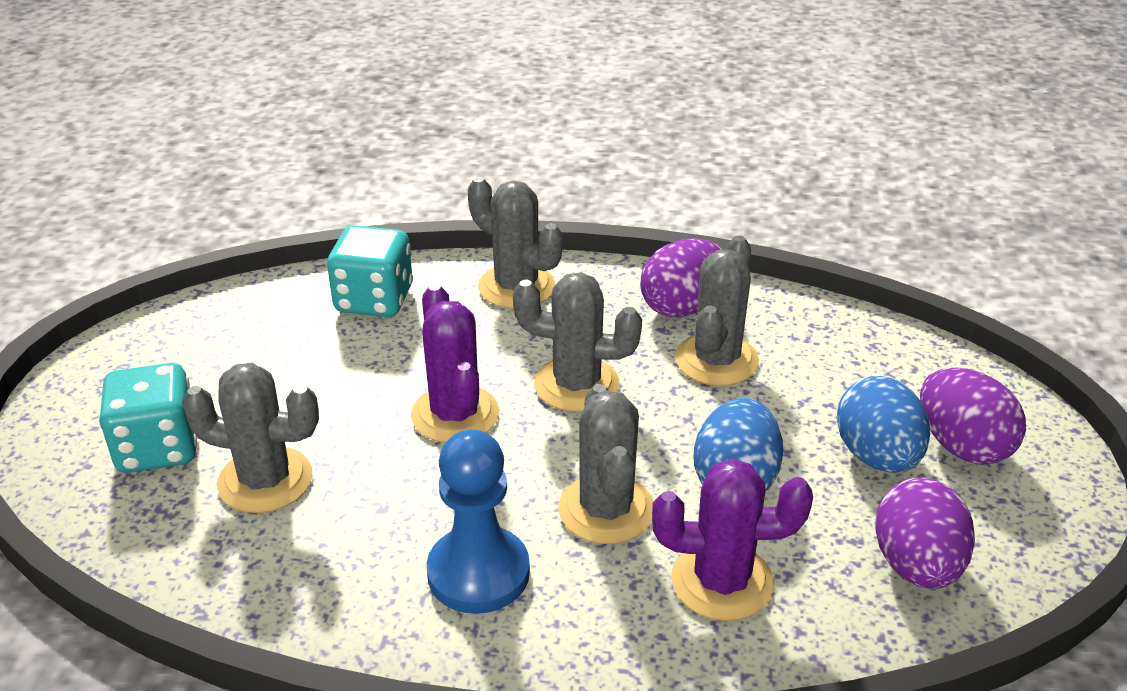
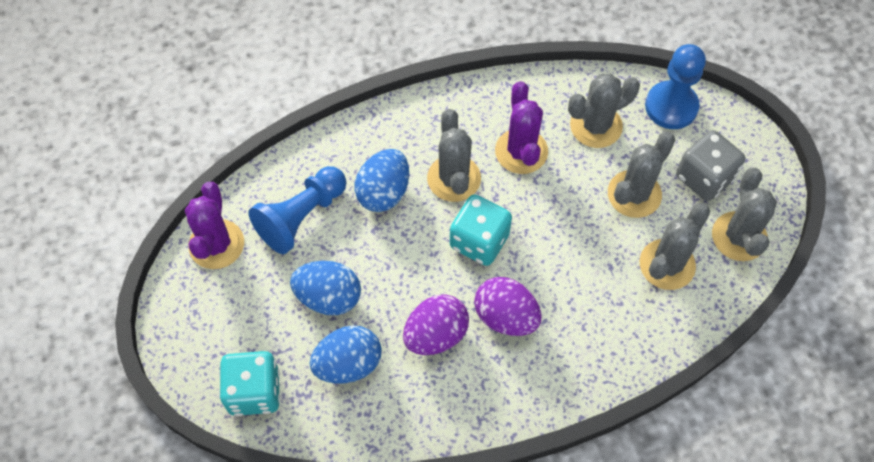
blue egg: 2 -> 3
blue pawn: 1 -> 2
grey dice: 0 -> 1
purple egg: 3 -> 2

